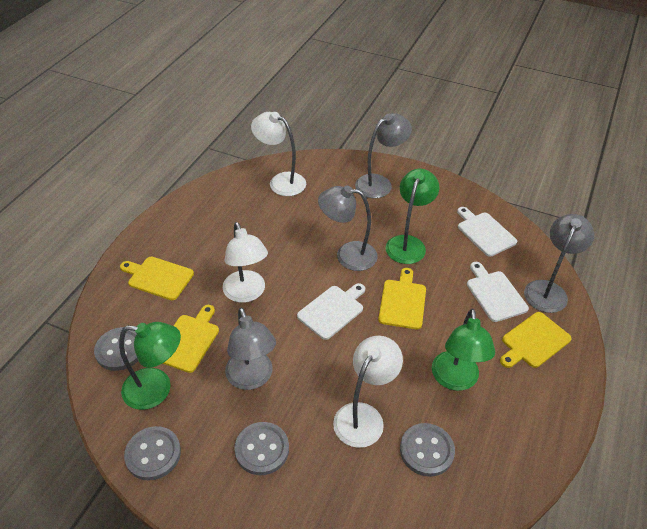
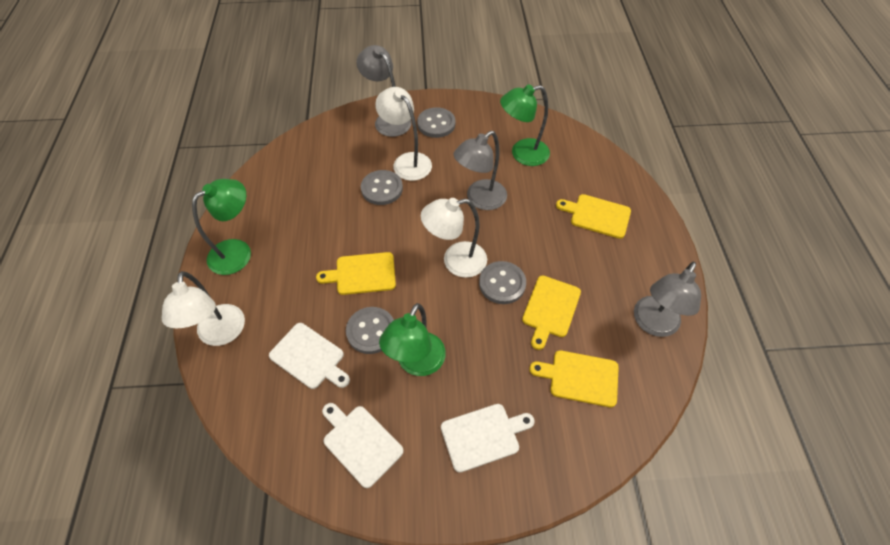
grey lamp: 4 -> 3

